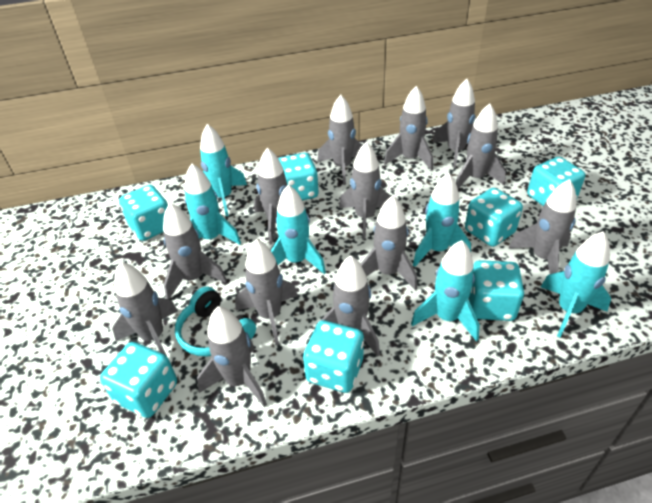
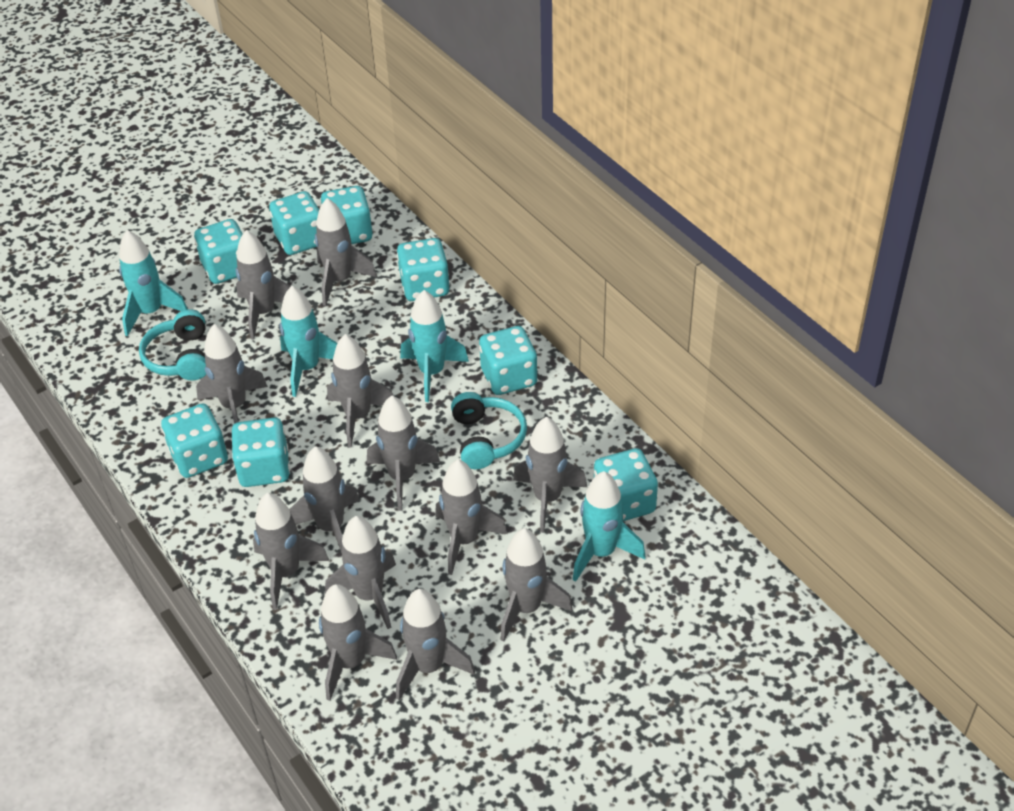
turquoise dice: 7 -> 8
turquoise headphones: 1 -> 2
turquoise rocket: 6 -> 4

